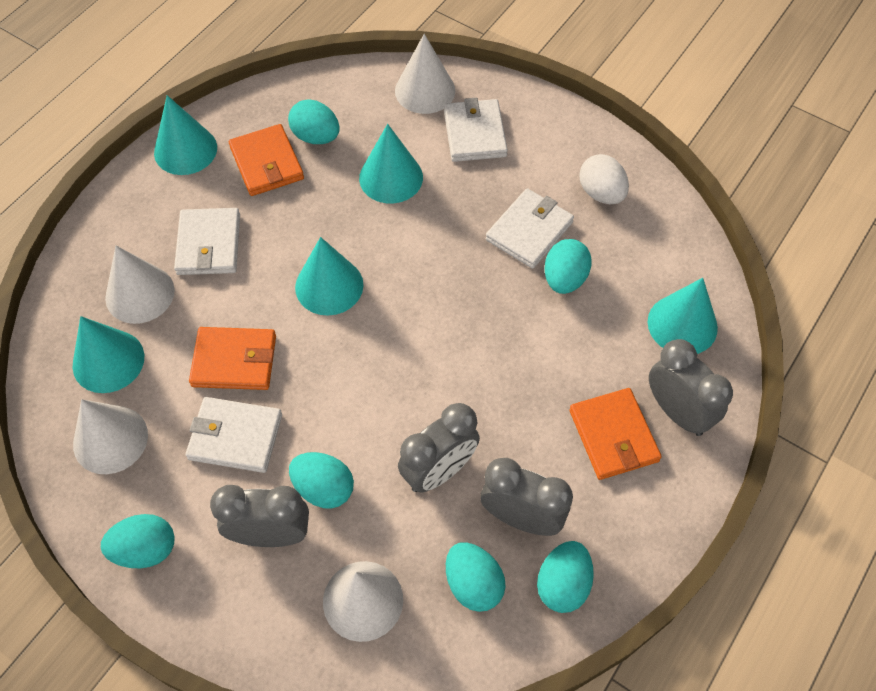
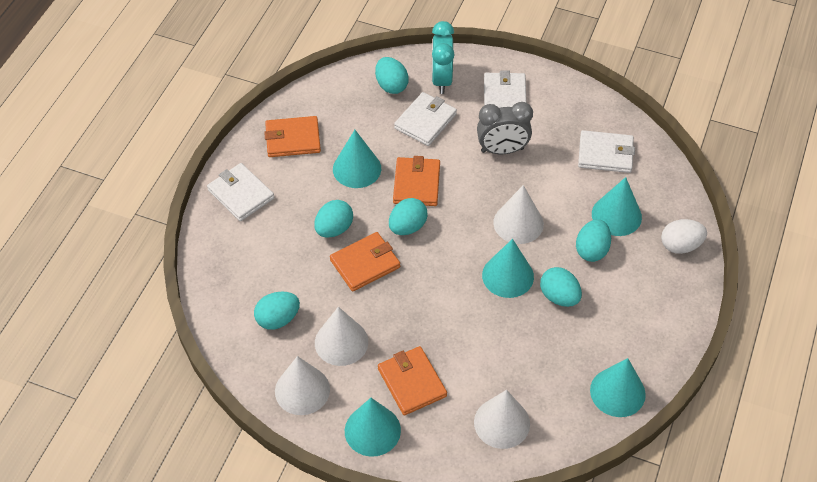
grey clock: 4 -> 1
orange wallet: 3 -> 4
turquoise clock: 0 -> 1

